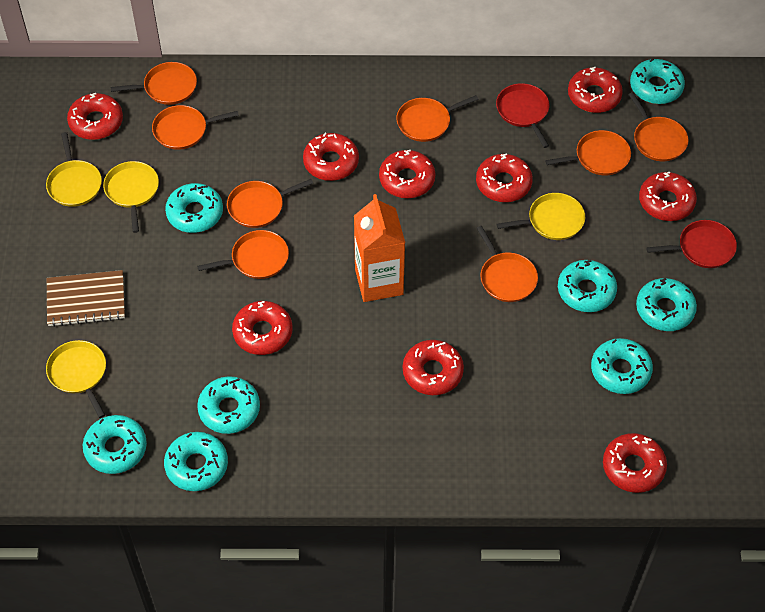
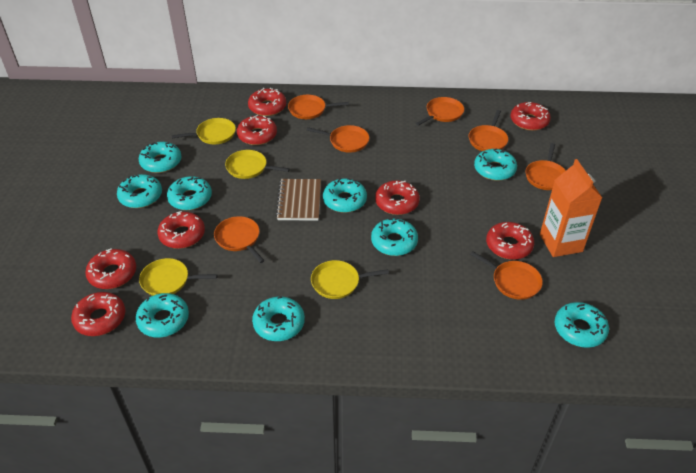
orange pan: 8 -> 7
red donut: 9 -> 8
red pan: 2 -> 0
turquoise donut: 8 -> 9

